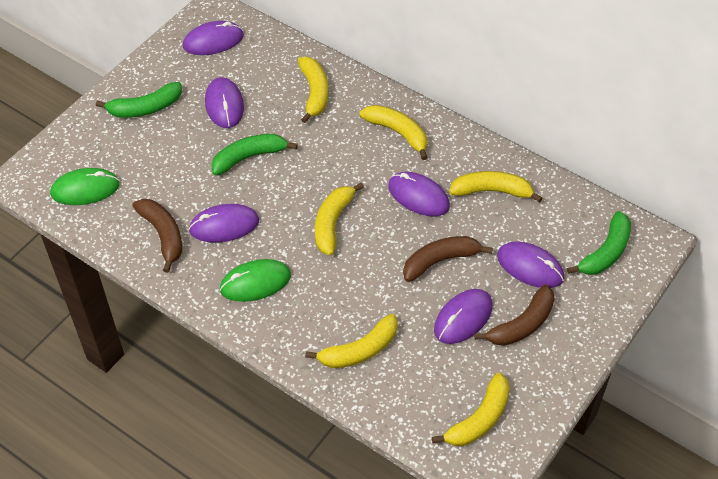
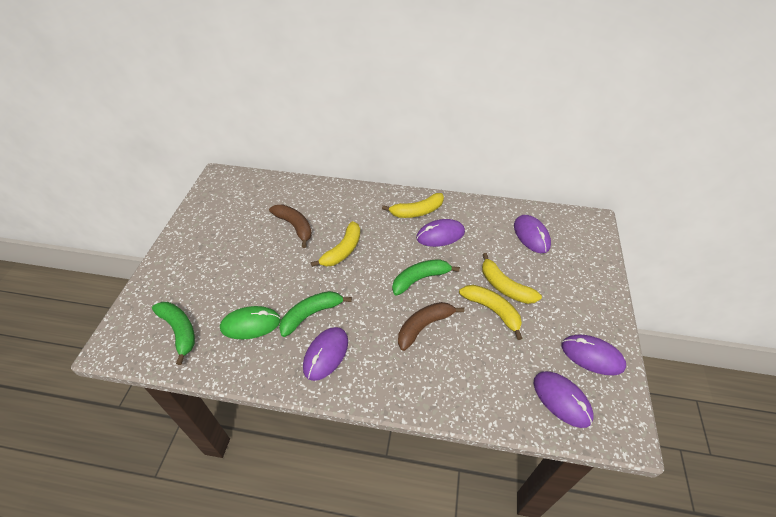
brown banana: 3 -> 2
green mouse: 2 -> 1
purple mouse: 6 -> 5
yellow banana: 6 -> 4

